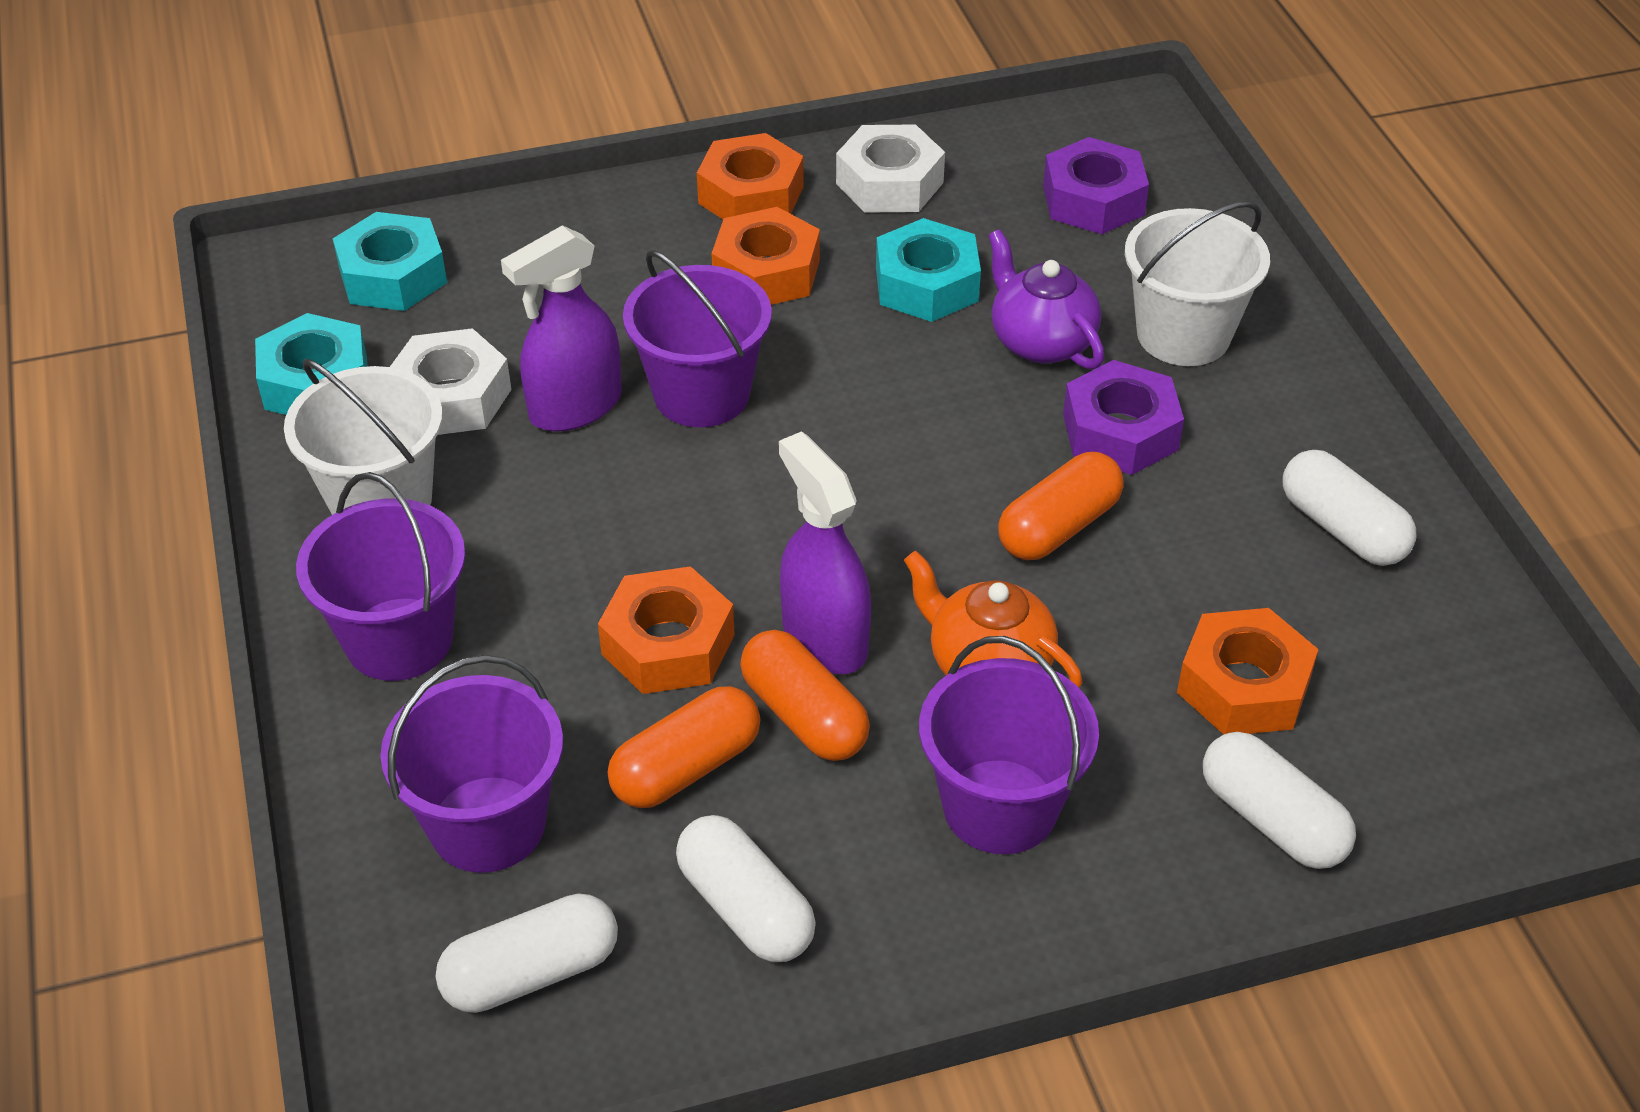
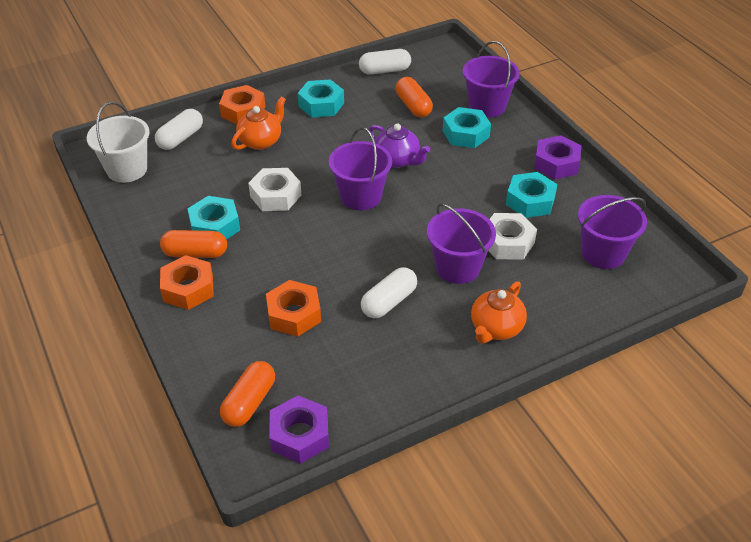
orange nut: 4 -> 3
orange teapot: 1 -> 2
purple spray bottle: 2 -> 0
turquoise nut: 3 -> 4
white bucket: 2 -> 1
white capsule: 4 -> 3

